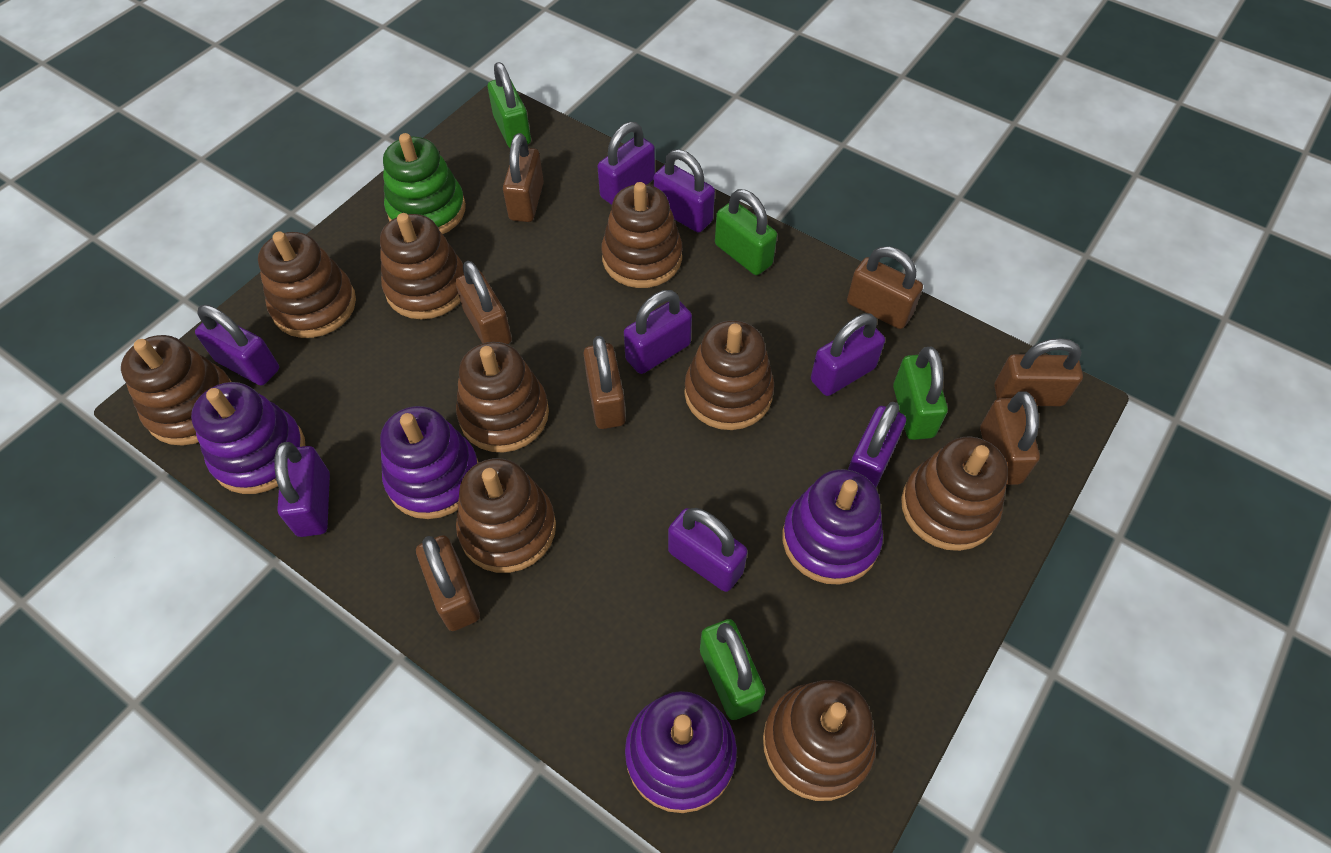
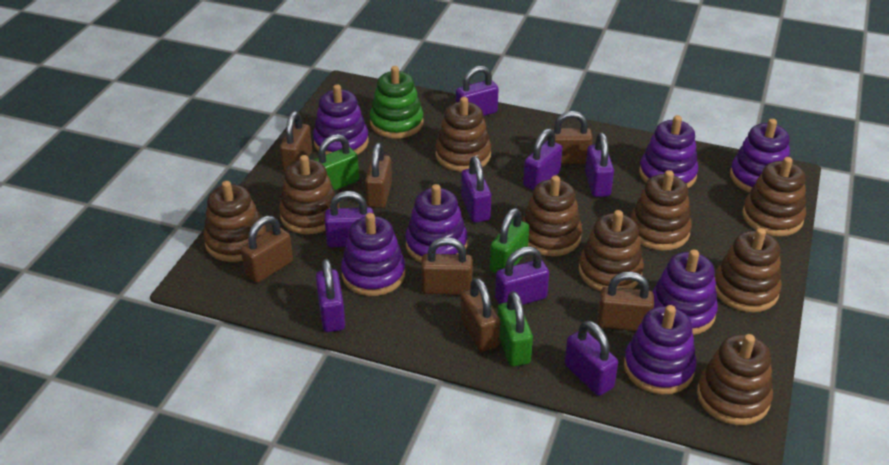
green padlock: 4 -> 3
purple stacking toy: 4 -> 7

